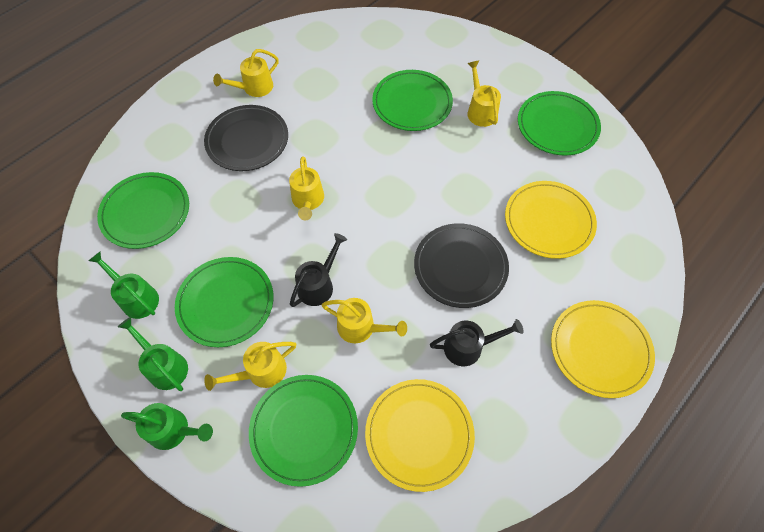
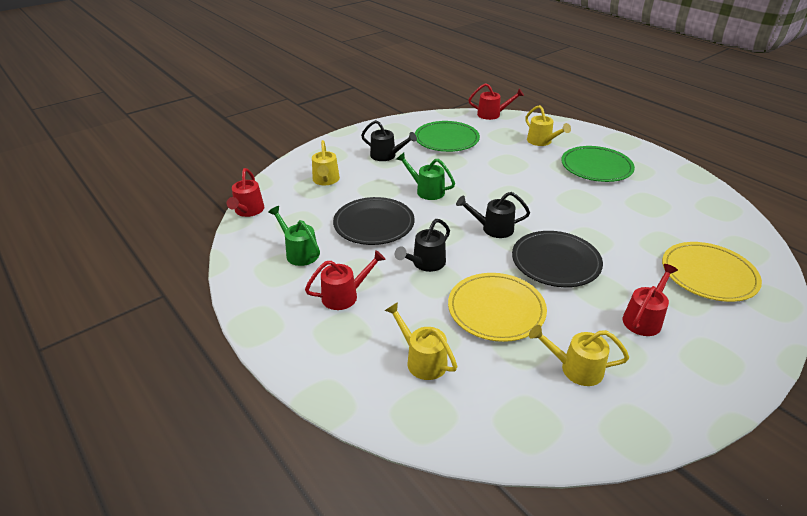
black watering can: 2 -> 3
green plate: 5 -> 2
green watering can: 3 -> 2
red watering can: 0 -> 4
yellow plate: 3 -> 2
yellow watering can: 5 -> 4

